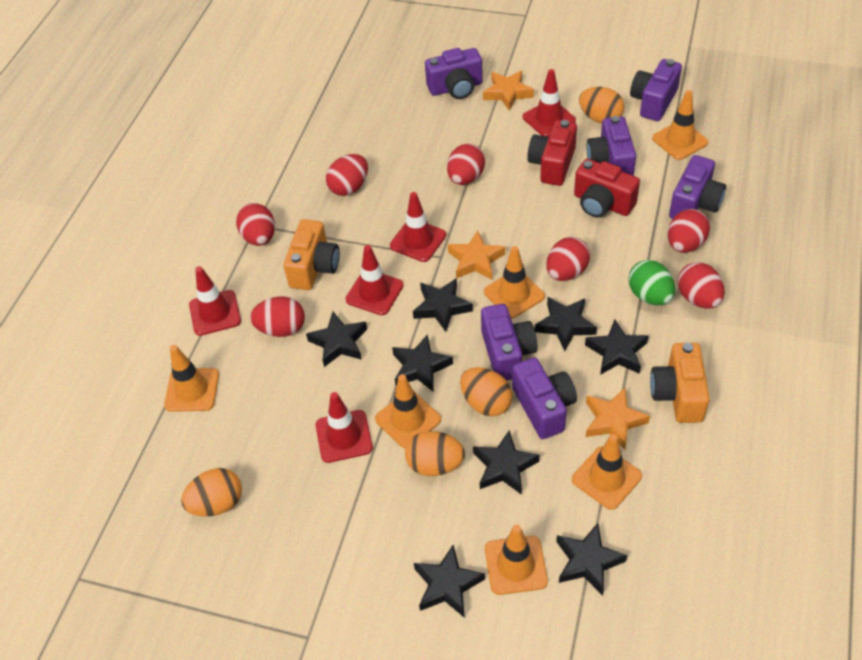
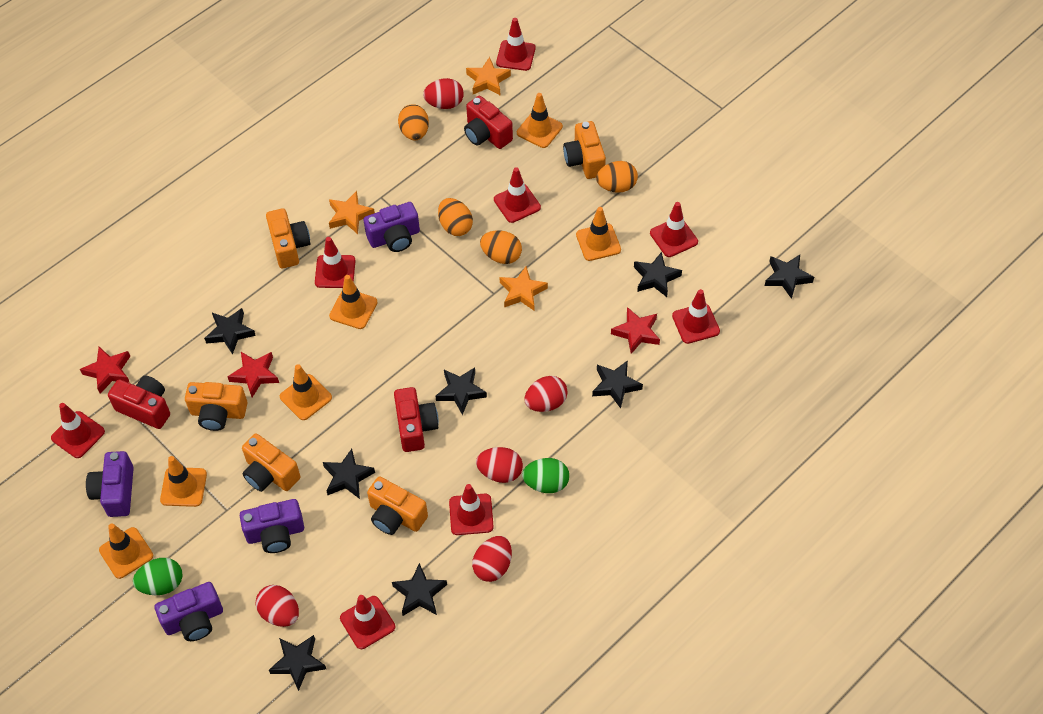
green egg: 1 -> 2
orange camera: 2 -> 5
purple camera: 6 -> 4
red camera: 2 -> 3
red egg: 7 -> 5
red star: 0 -> 3
red traffic cone: 5 -> 8

